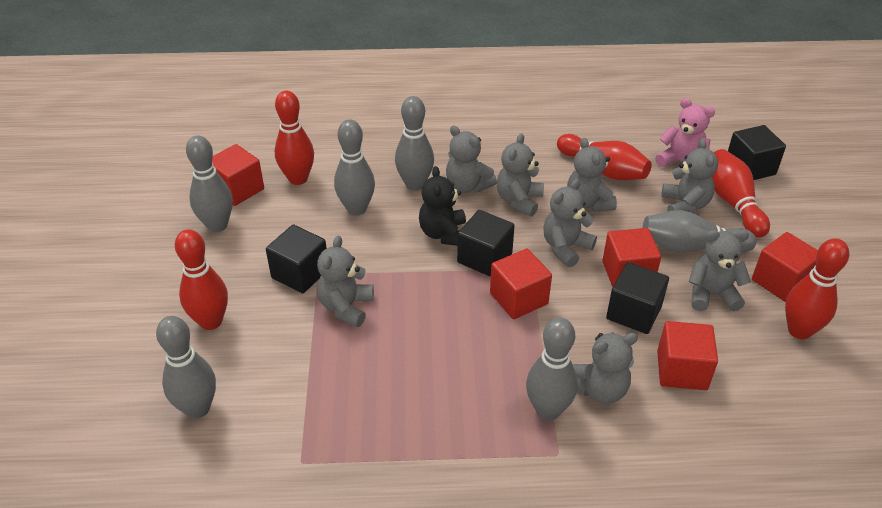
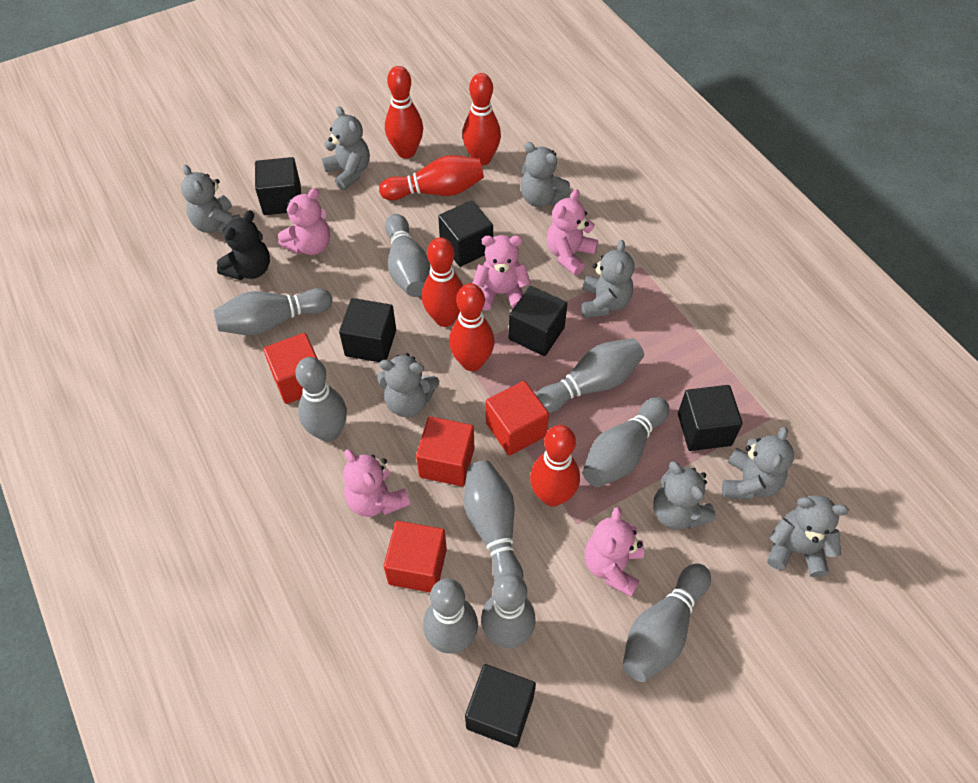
black cube: 4 -> 6
grey bowling pin: 6 -> 9
pink teddy bear: 1 -> 5
red bowling pin: 5 -> 6
red cube: 5 -> 4

